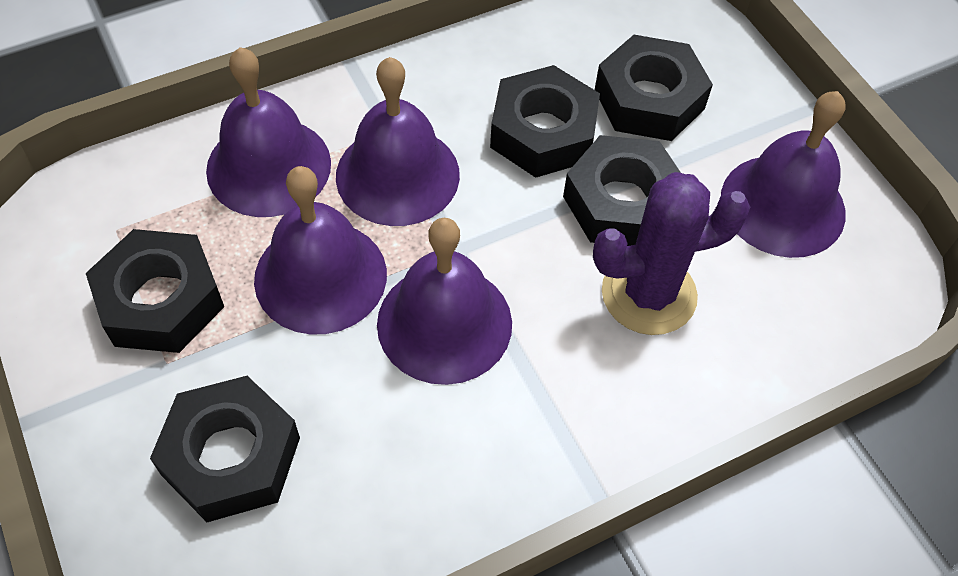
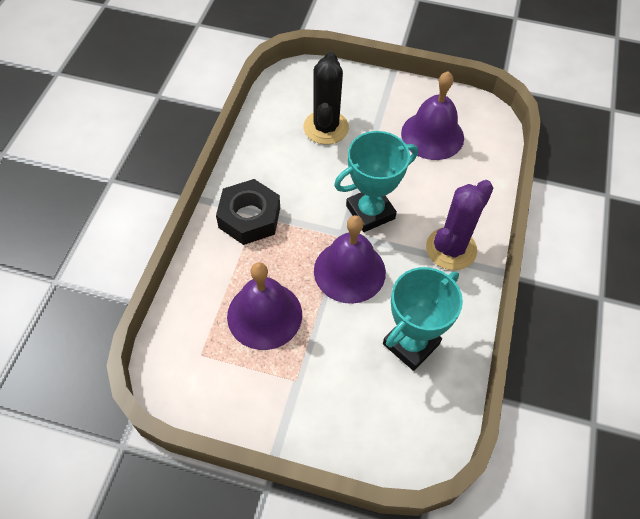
black cactus: 0 -> 1
black nut: 5 -> 1
purple bell: 5 -> 3
turquoise trophy: 0 -> 2

